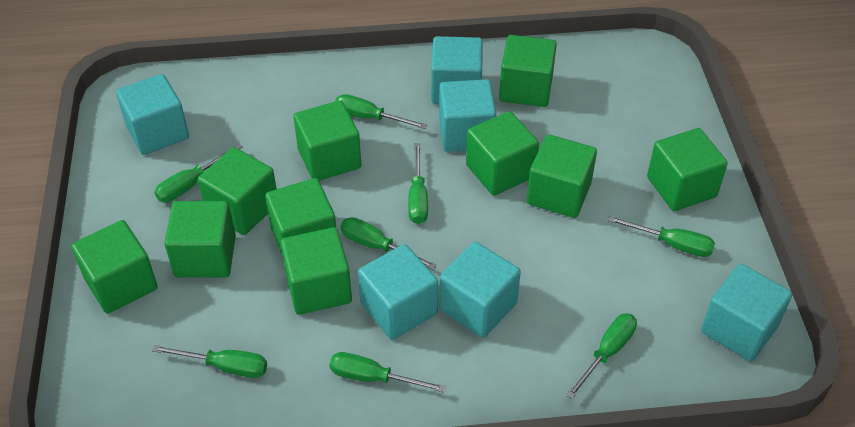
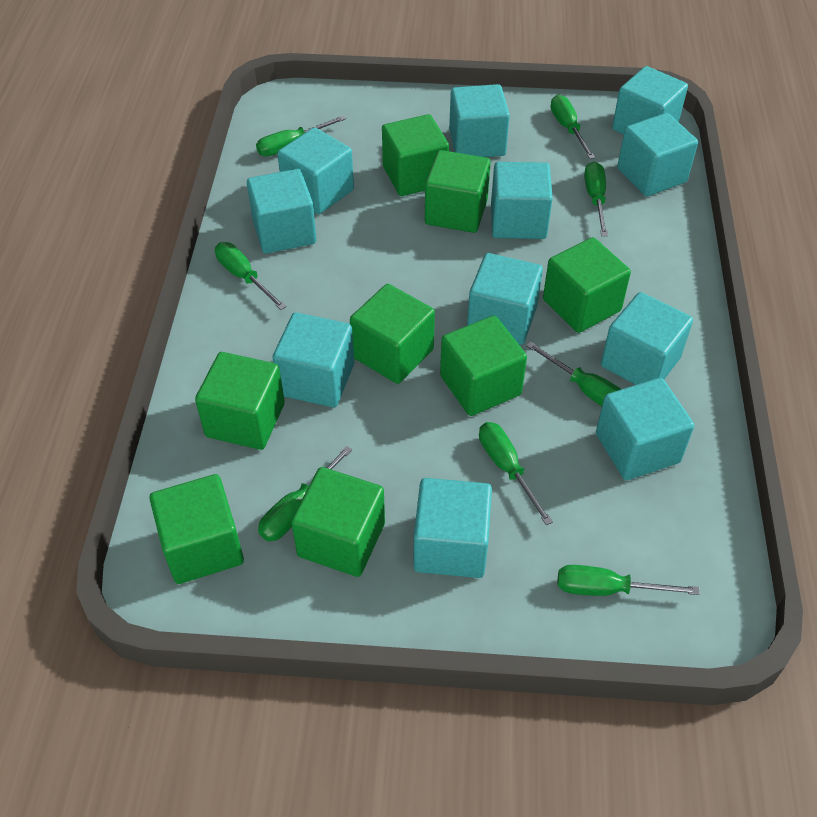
green cube: 10 -> 8
turquoise cube: 6 -> 11

